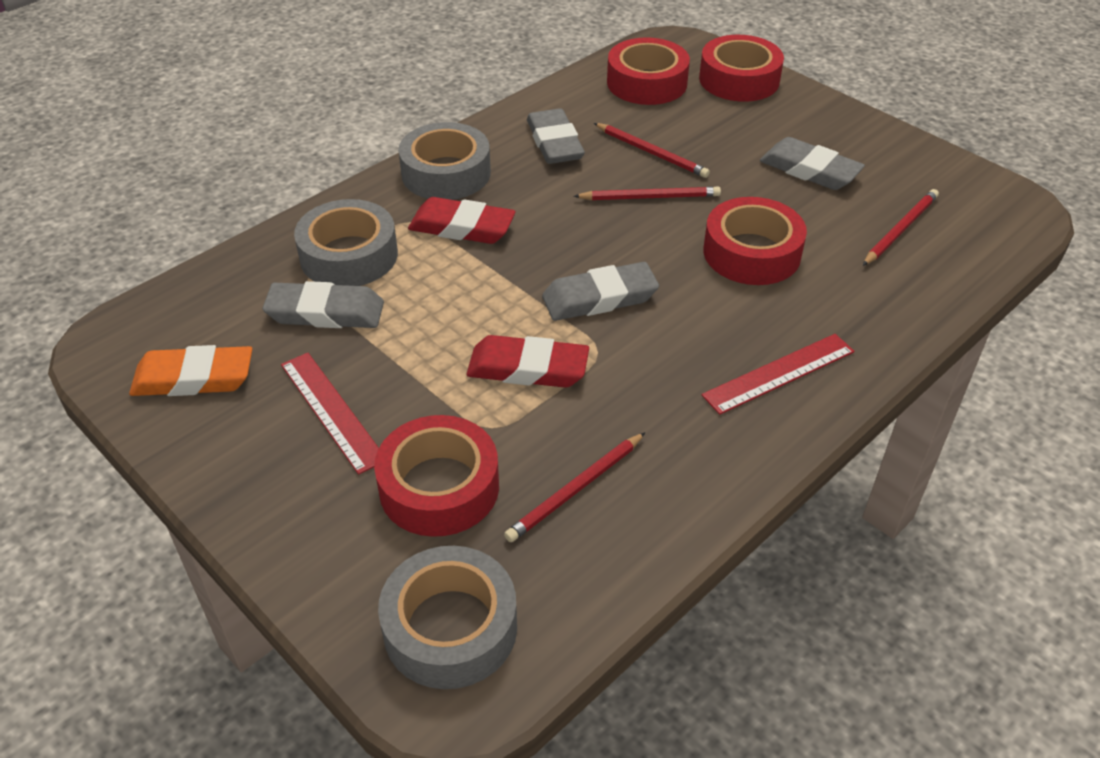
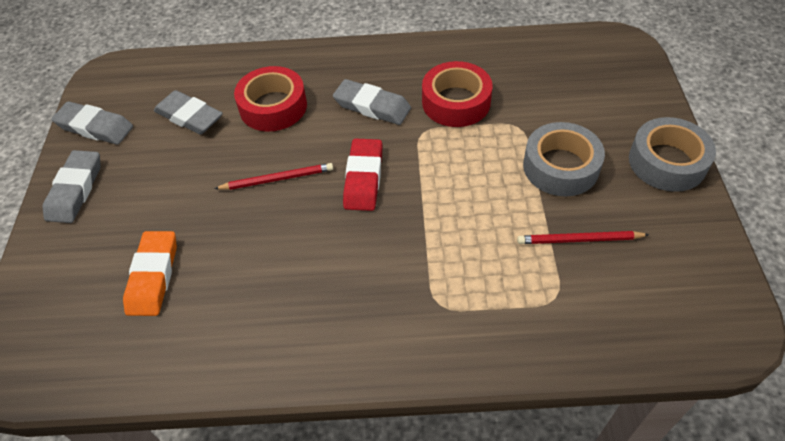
grey tape: 3 -> 2
red eraser: 2 -> 1
red pencil: 4 -> 2
red ruler: 2 -> 0
red tape: 4 -> 2

